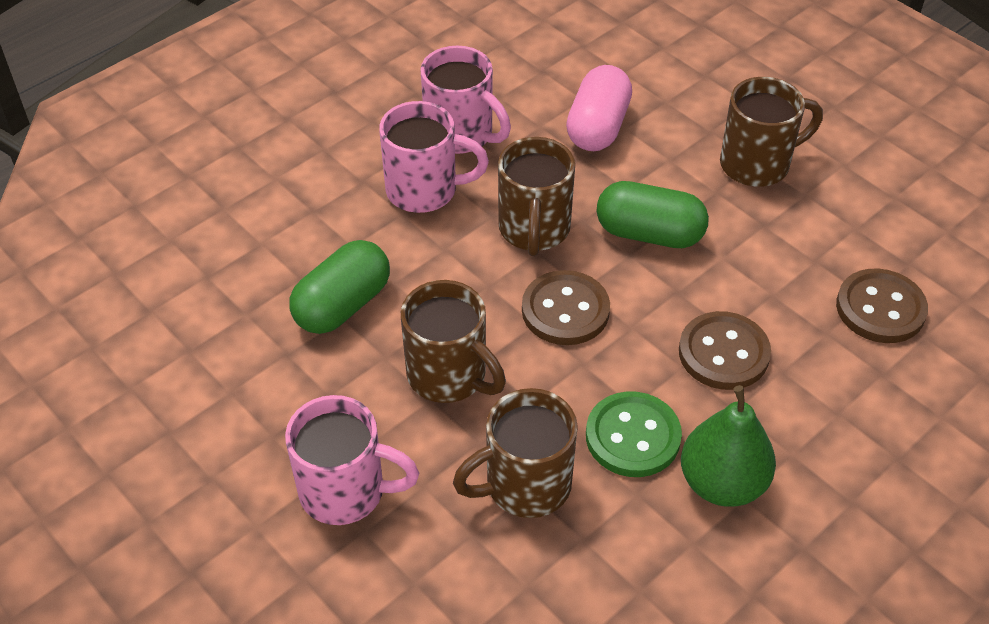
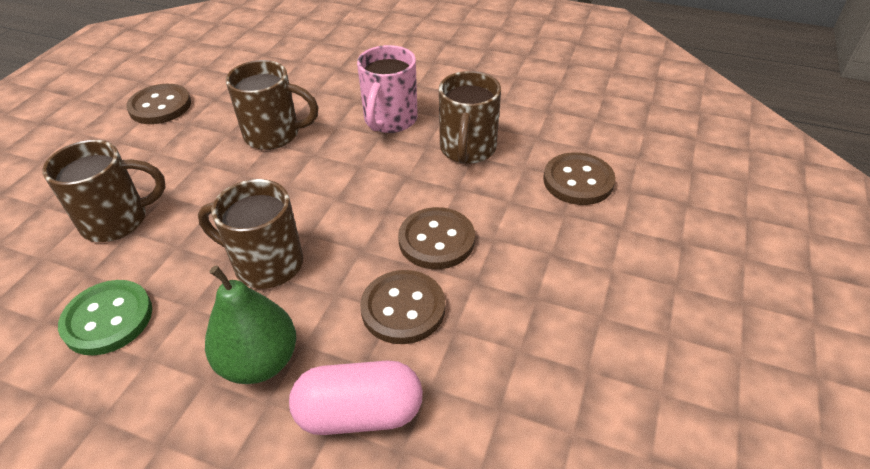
brown button: 3 -> 4
green capsule: 2 -> 0
pink mug: 3 -> 1

